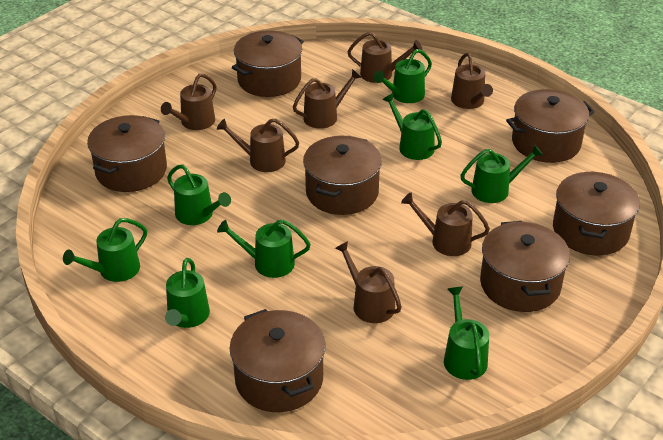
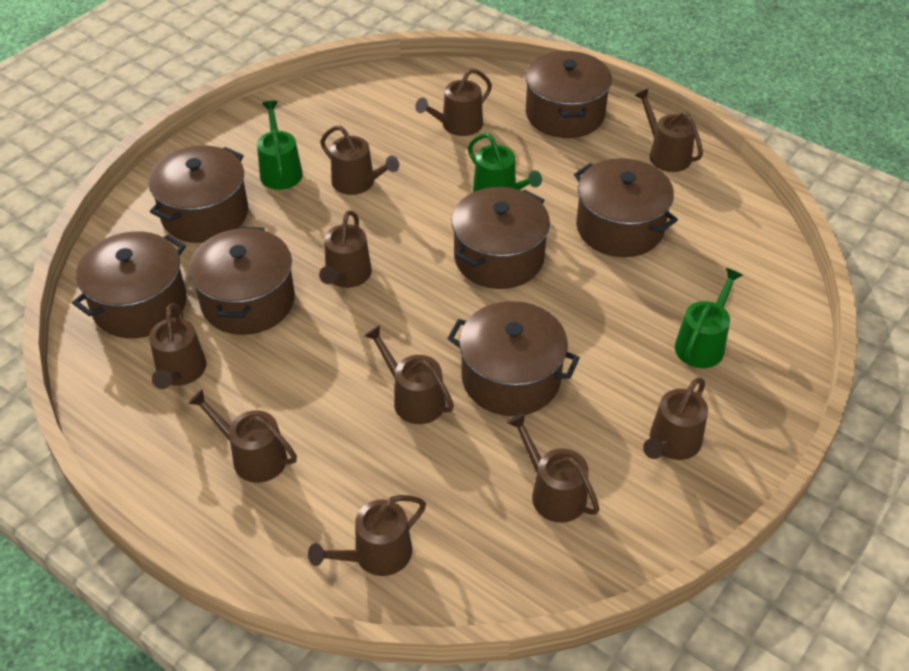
brown watering can: 7 -> 10
green watering can: 8 -> 3

